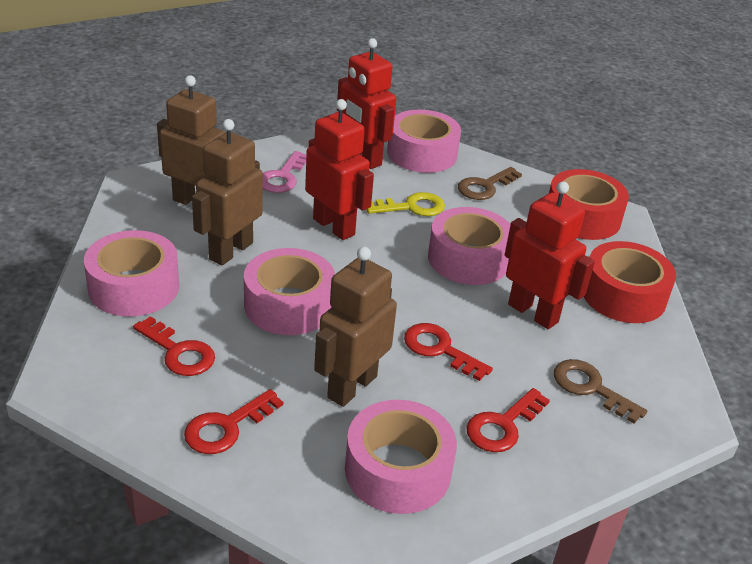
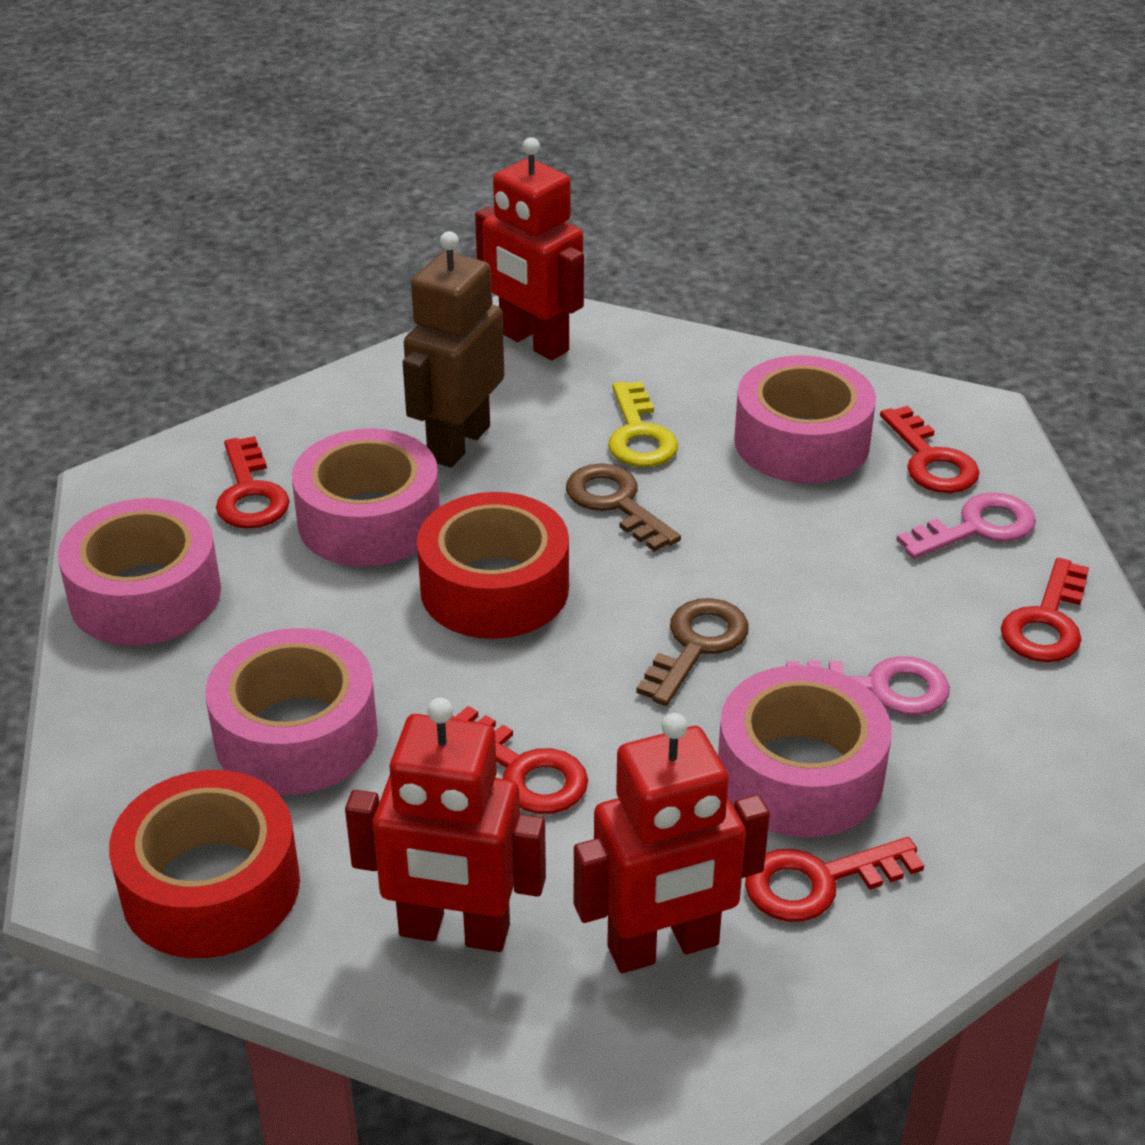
brown robot: 3 -> 1
pink key: 1 -> 2
red key: 4 -> 5

